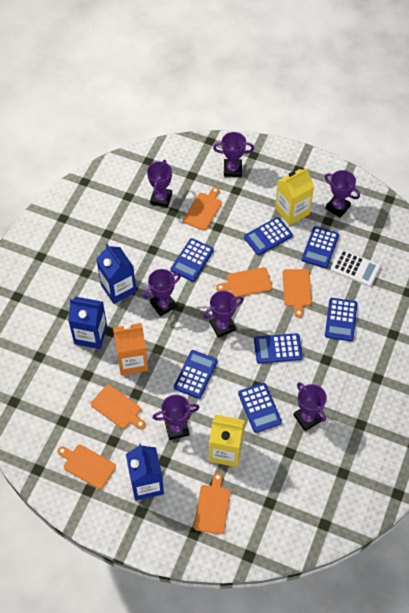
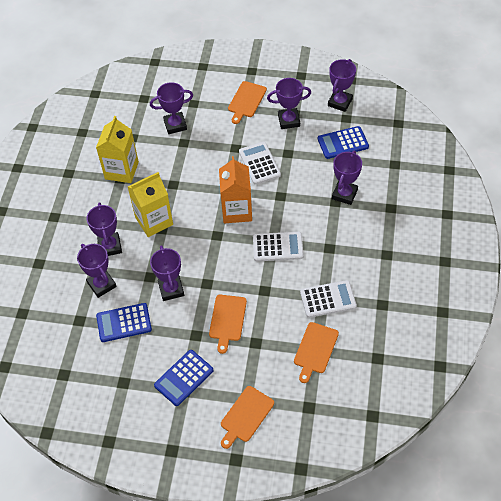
blue calculator: 7 -> 3
blue carton: 3 -> 0
orange cutting board: 6 -> 4
white calculator: 1 -> 3

